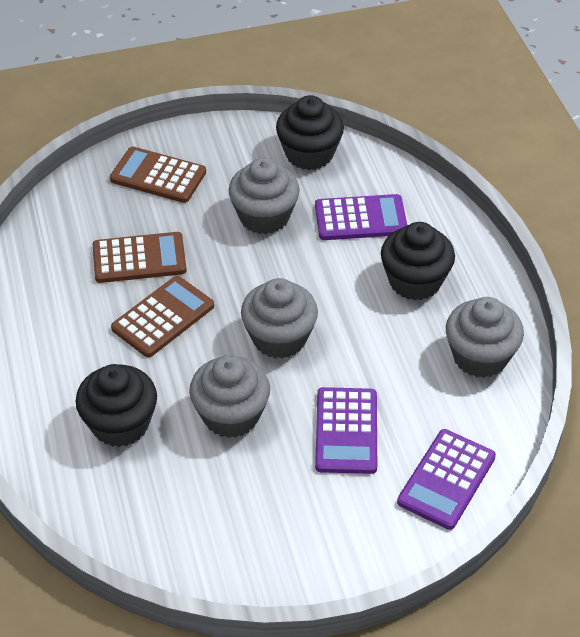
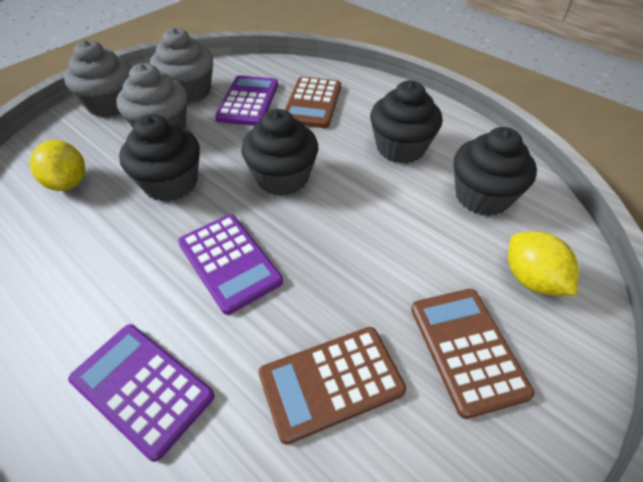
black cupcake: 3 -> 4
grey cupcake: 4 -> 3
yellow lemon: 0 -> 2

